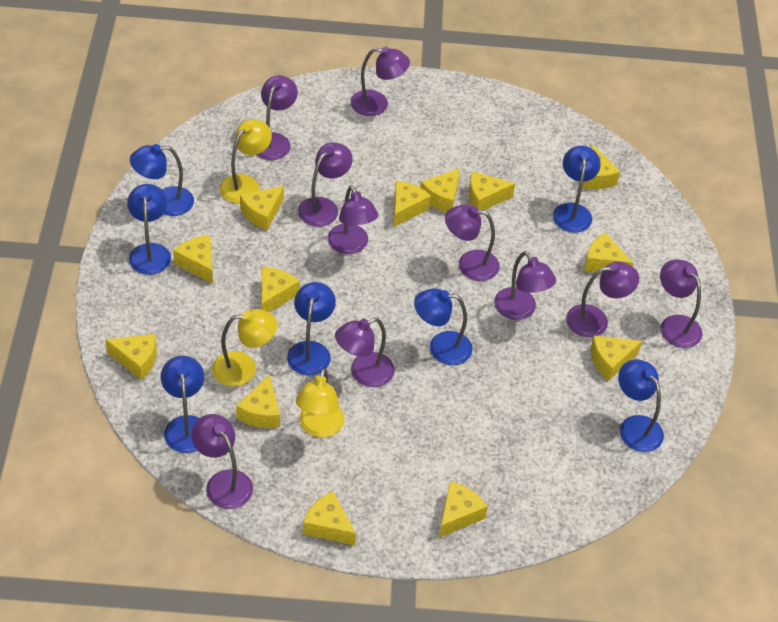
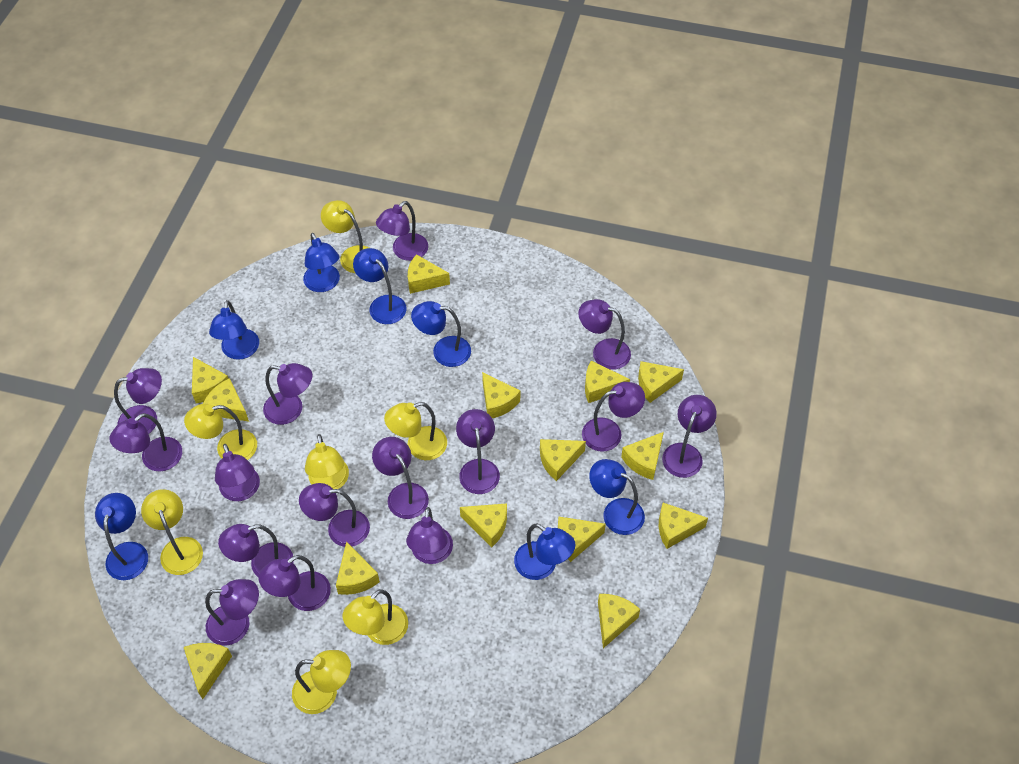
purple lamp: 10 -> 15
yellow cheese: 13 -> 14
yellow lamp: 3 -> 7

